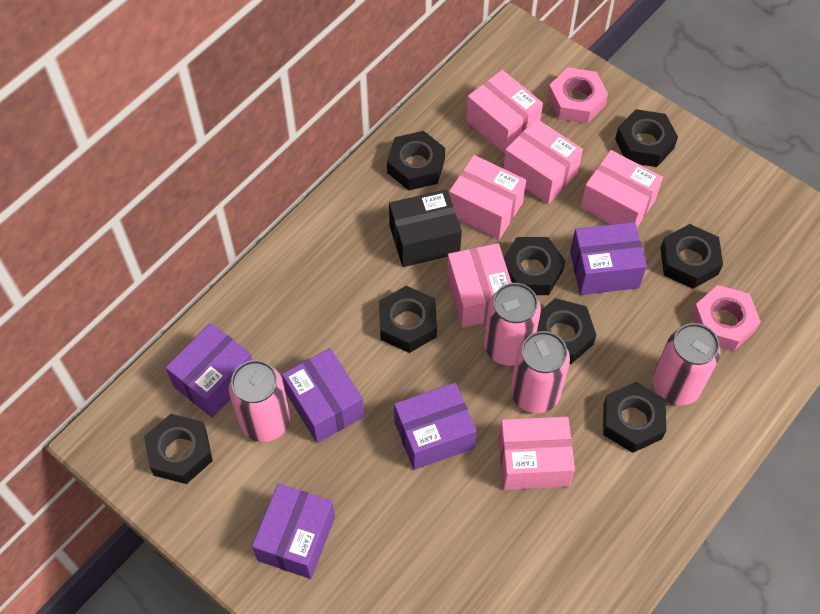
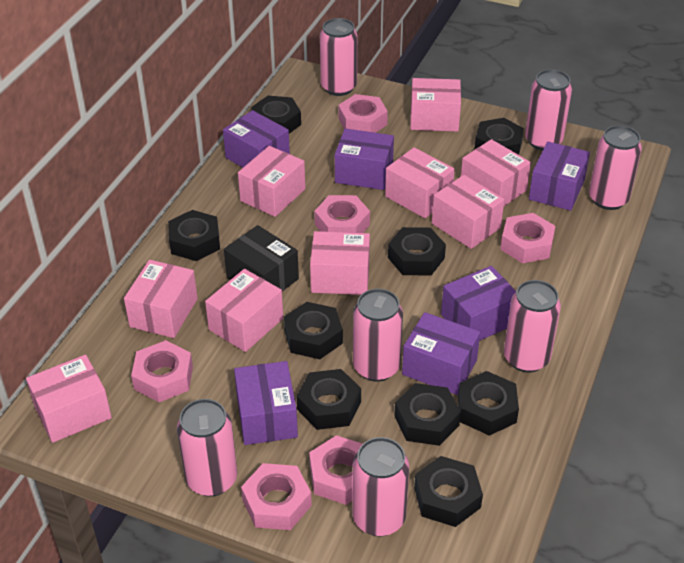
black nut: 8 -> 9
pink box: 6 -> 9
pink can: 4 -> 7
pink nut: 2 -> 6
purple box: 5 -> 6

